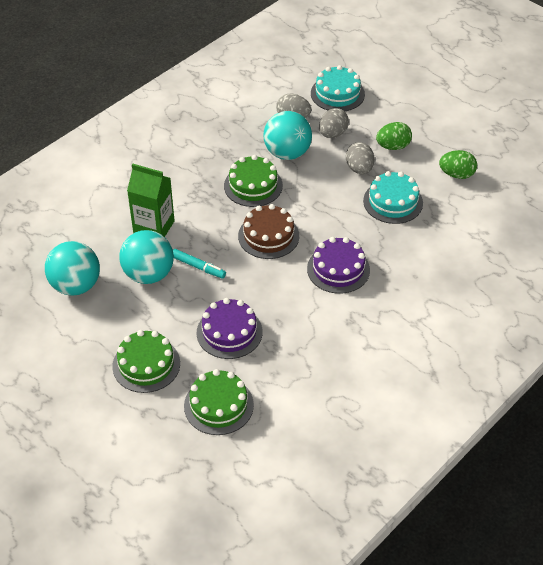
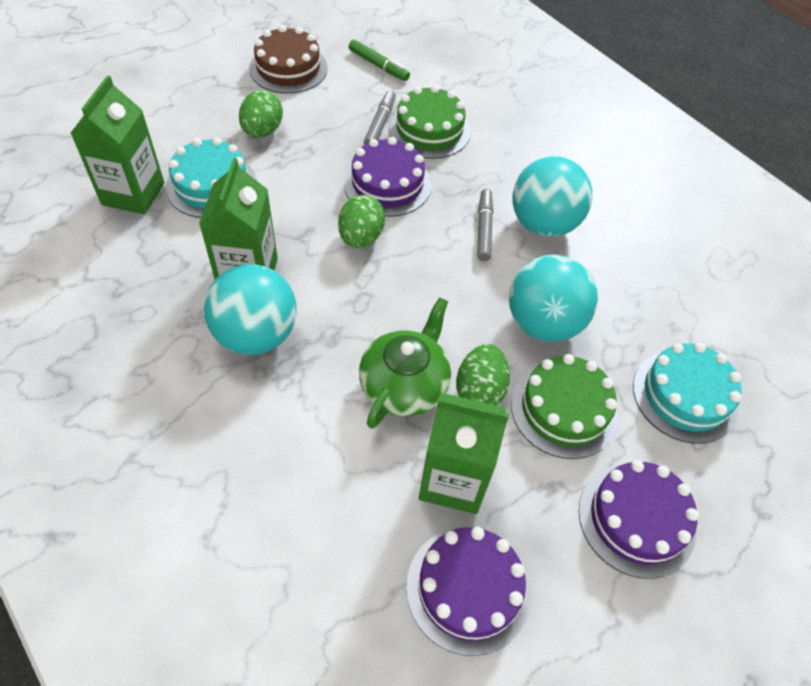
green cake: 3 -> 2
green carton: 1 -> 3
green egg: 2 -> 3
green marker: 0 -> 1
green teapot: 0 -> 1
grey egg: 3 -> 0
grey marker: 0 -> 2
purple cake: 2 -> 3
turquoise marker: 1 -> 0

